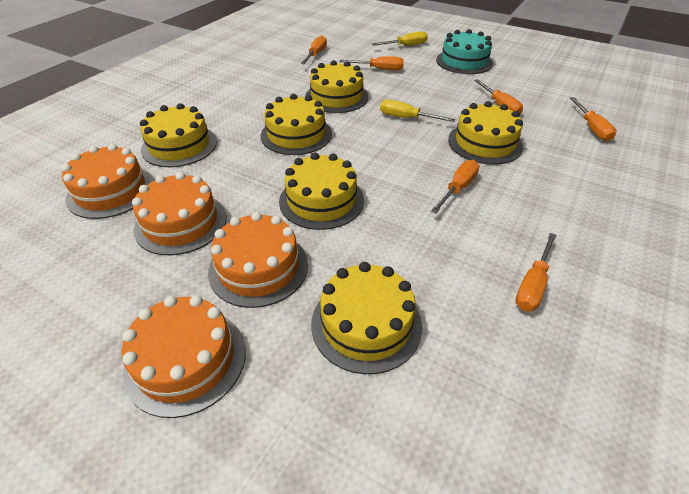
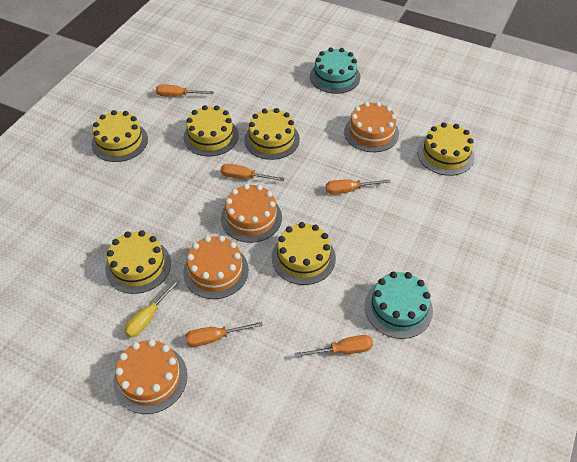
orange screwdriver: 6 -> 5
turquoise cake: 1 -> 2
yellow screwdriver: 2 -> 1

